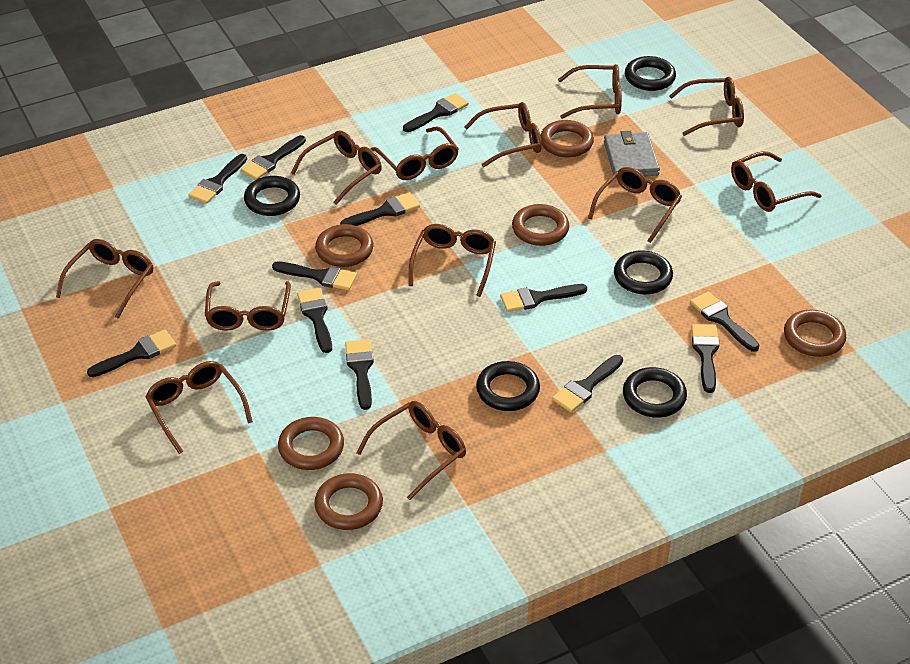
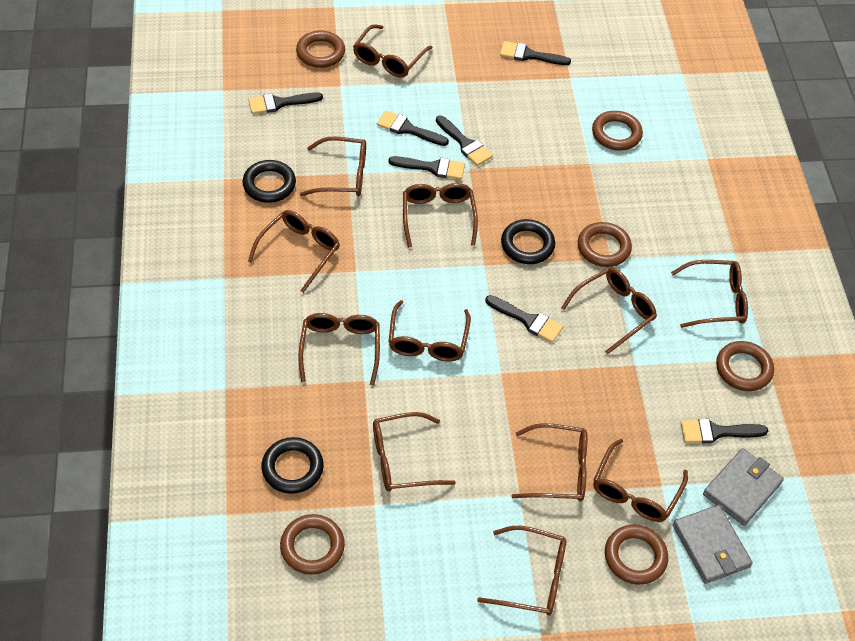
black brush: 12 -> 7
black ring: 5 -> 3
grey wallet: 1 -> 2

